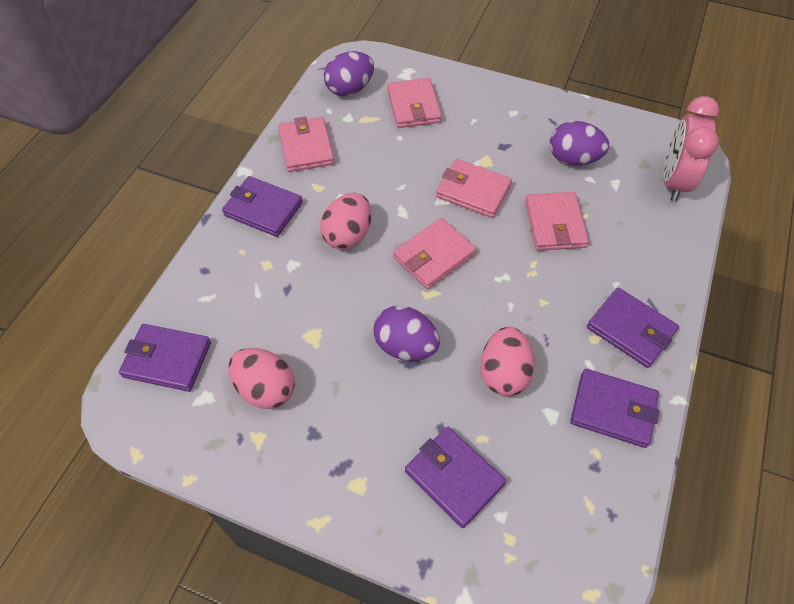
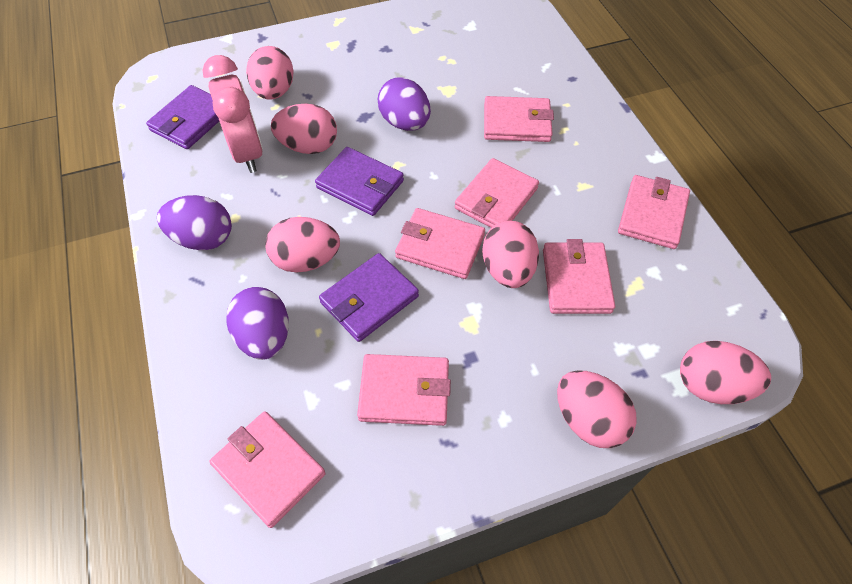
pink egg: 3 -> 6
pink wallet: 5 -> 7
purple wallet: 5 -> 3

